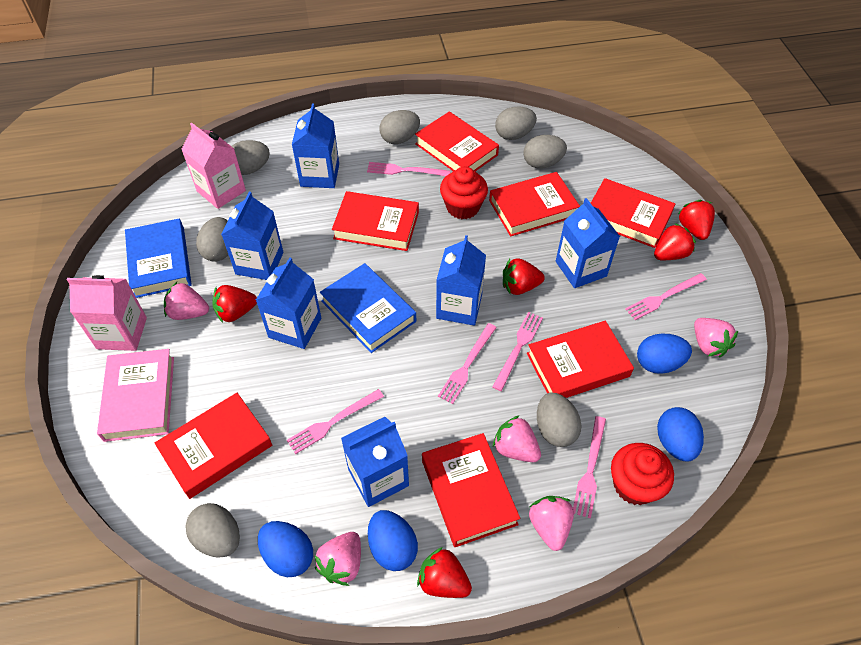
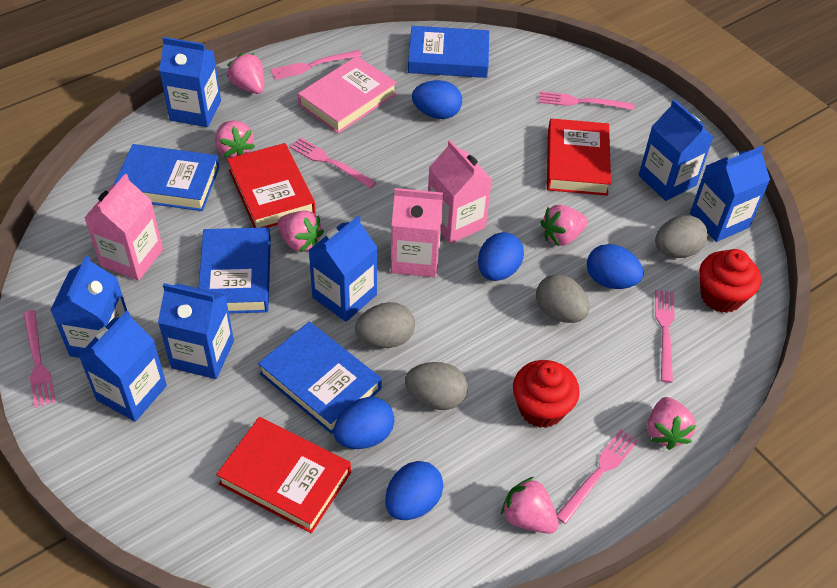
blue book: 2 -> 4
blue carton: 6 -> 7
blue egg: 4 -> 5
grey egg: 7 -> 4
pink carton: 2 -> 3
pink strawberry: 5 -> 6
red book: 7 -> 3
red strawberry: 5 -> 0

